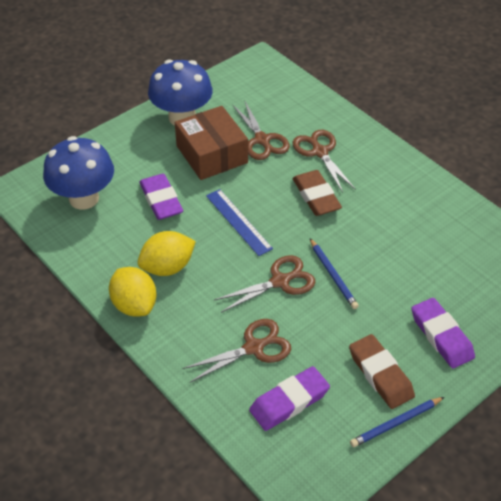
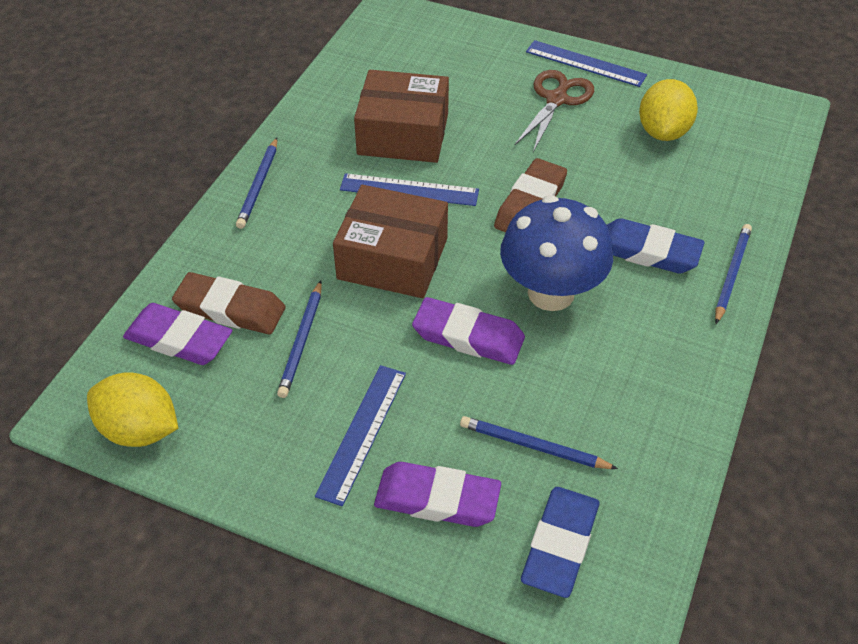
blue eraser: 0 -> 2
blue mushroom: 2 -> 1
blue pencil: 2 -> 4
blue ruler: 1 -> 3
brown box: 1 -> 2
brown scissors: 4 -> 1

